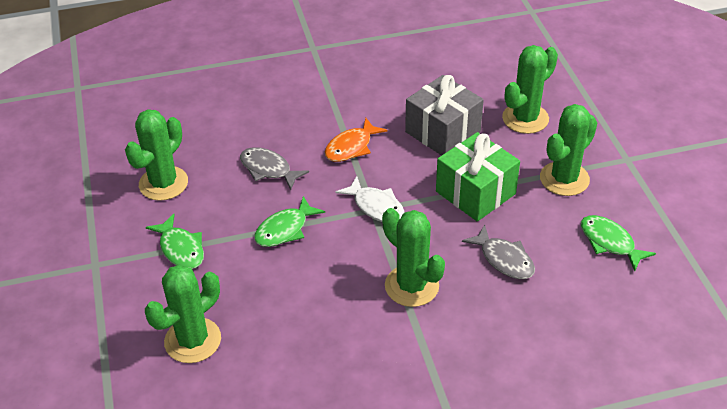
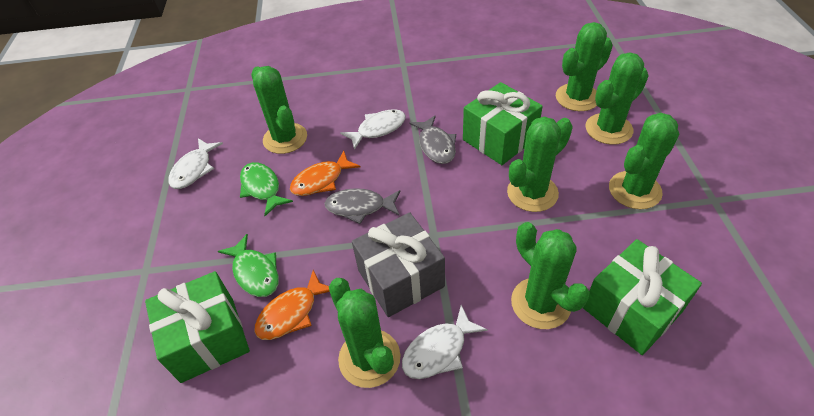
green cactus: 5 -> 7
green fish: 3 -> 2
green gift: 1 -> 3
orange fish: 1 -> 2
white fish: 1 -> 3

